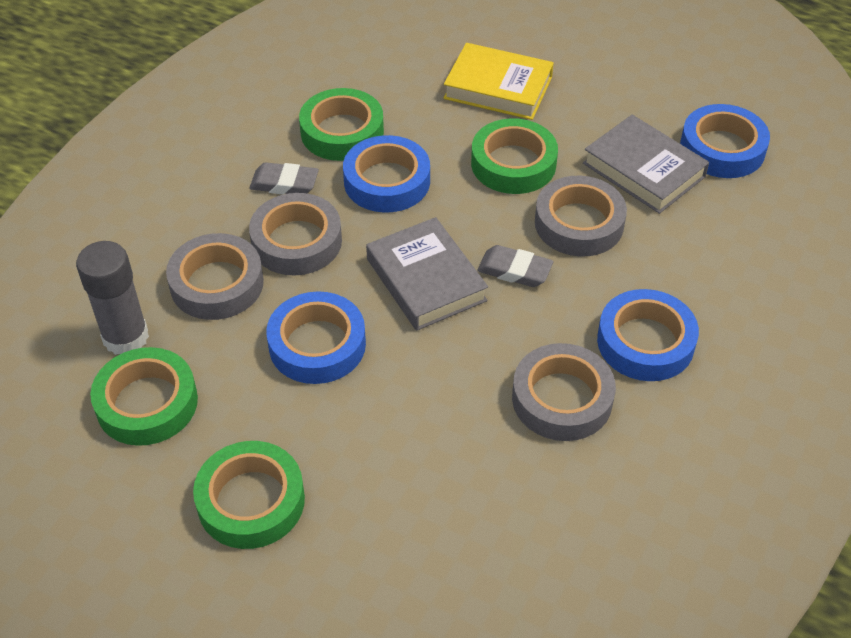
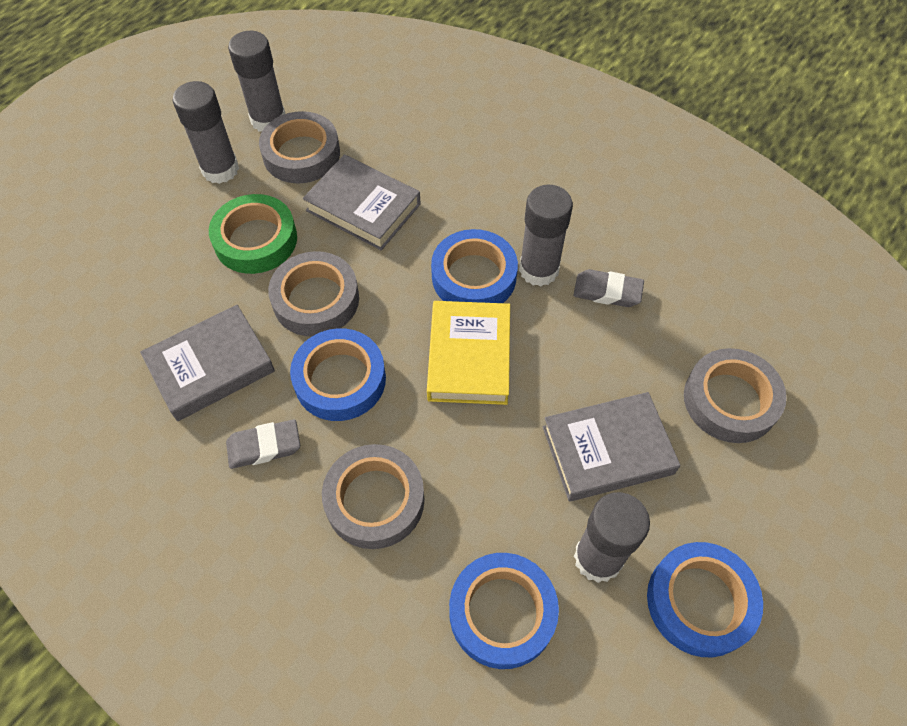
green tape: 4 -> 1
grey book: 2 -> 3
grey glue stick: 1 -> 4

